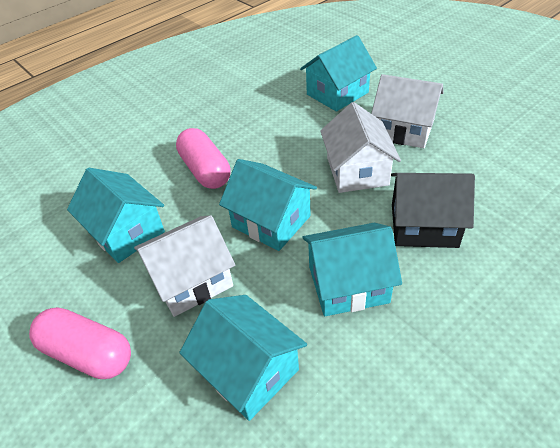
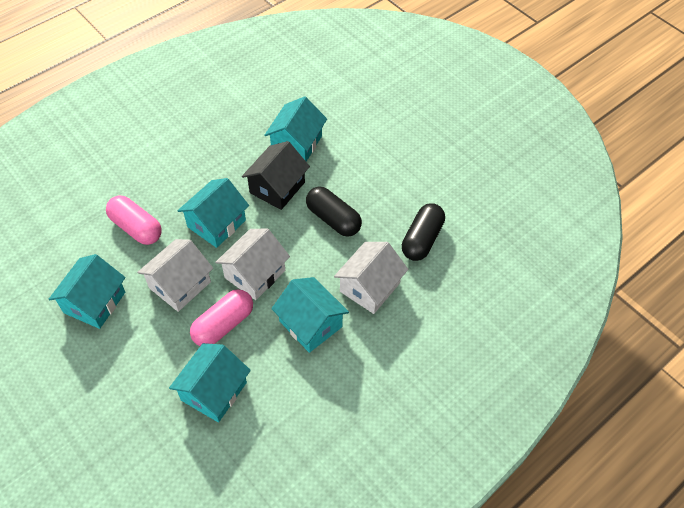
black capsule: 0 -> 2

